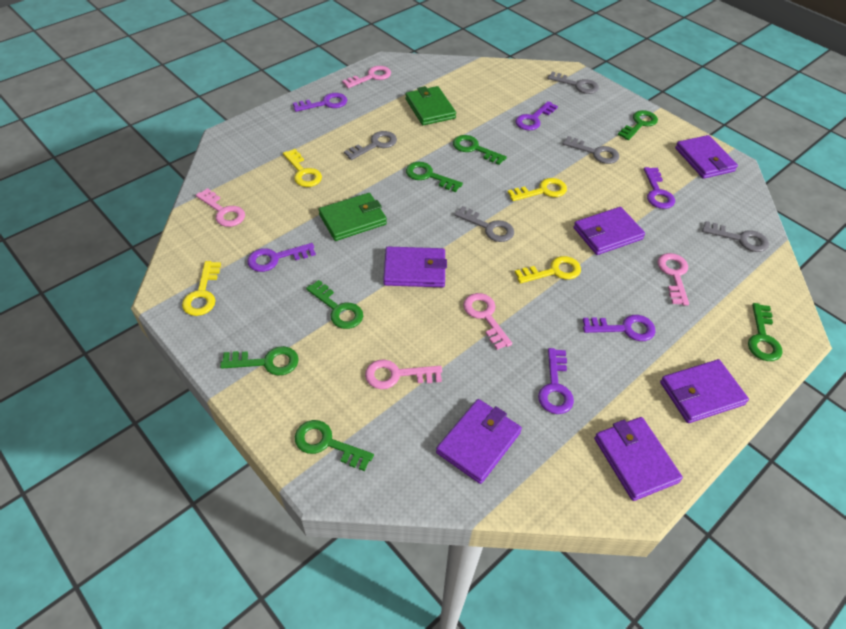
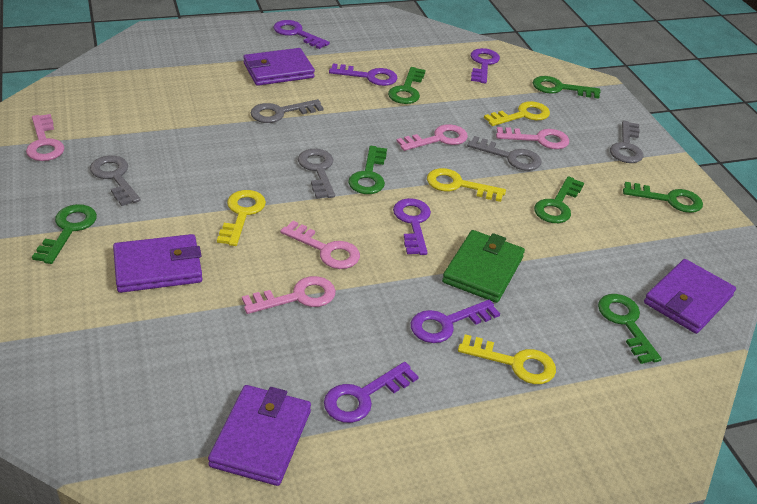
green wallet: 2 -> 1
purple wallet: 6 -> 4

